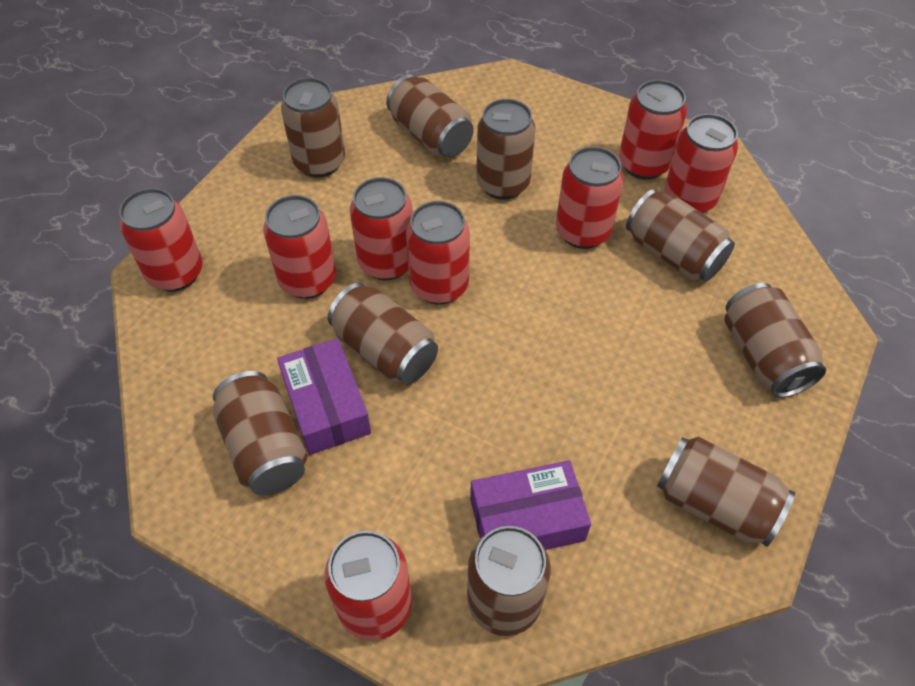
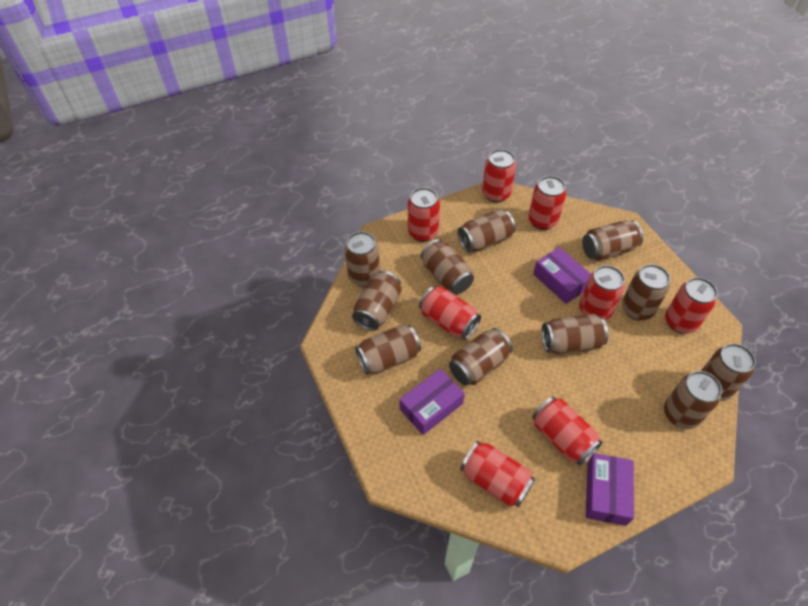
brown can: 9 -> 11
purple box: 2 -> 3

